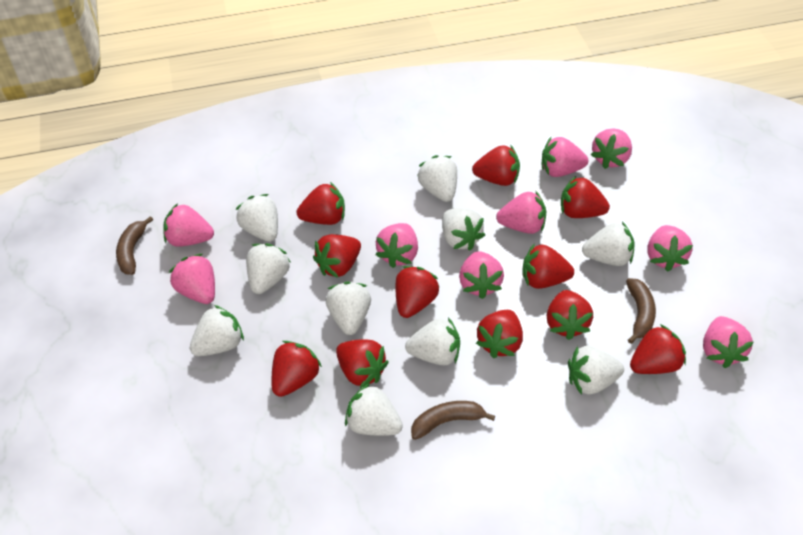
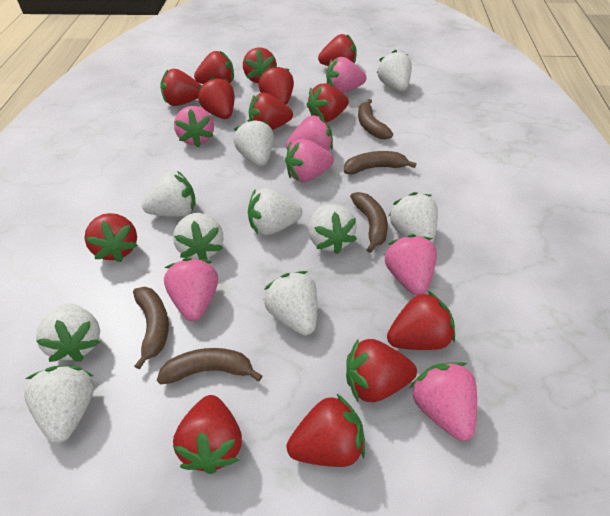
brown banana: 3 -> 5
pink strawberry: 9 -> 7
red strawberry: 11 -> 13

